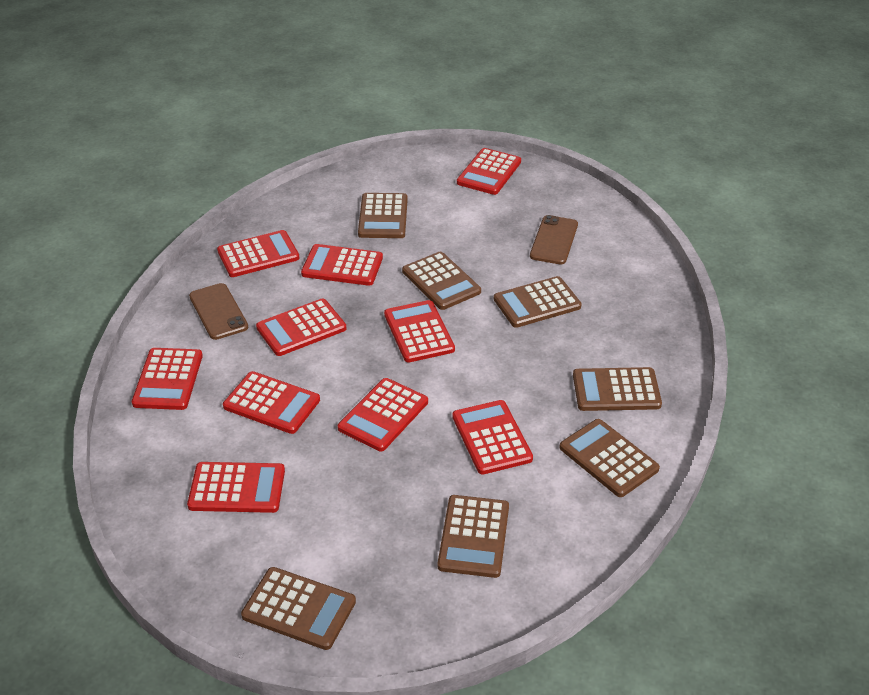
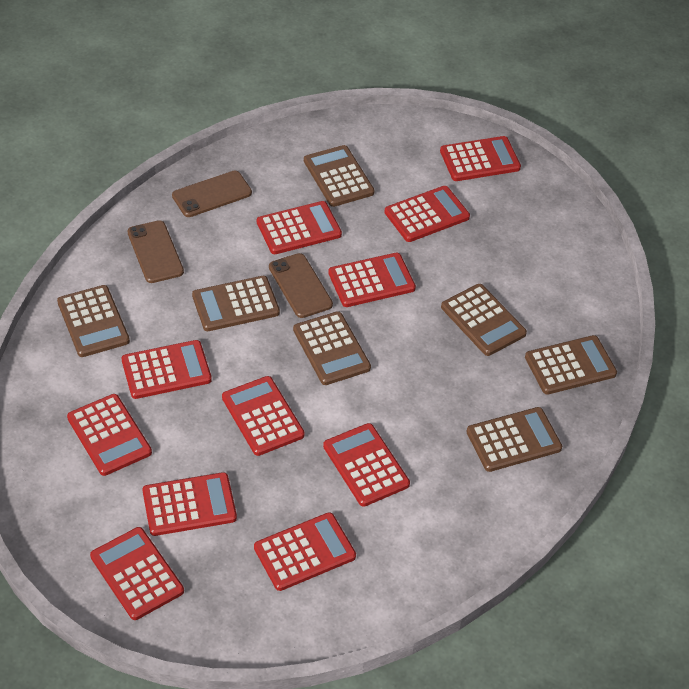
brown phone: 2 -> 3
red calculator: 10 -> 11

